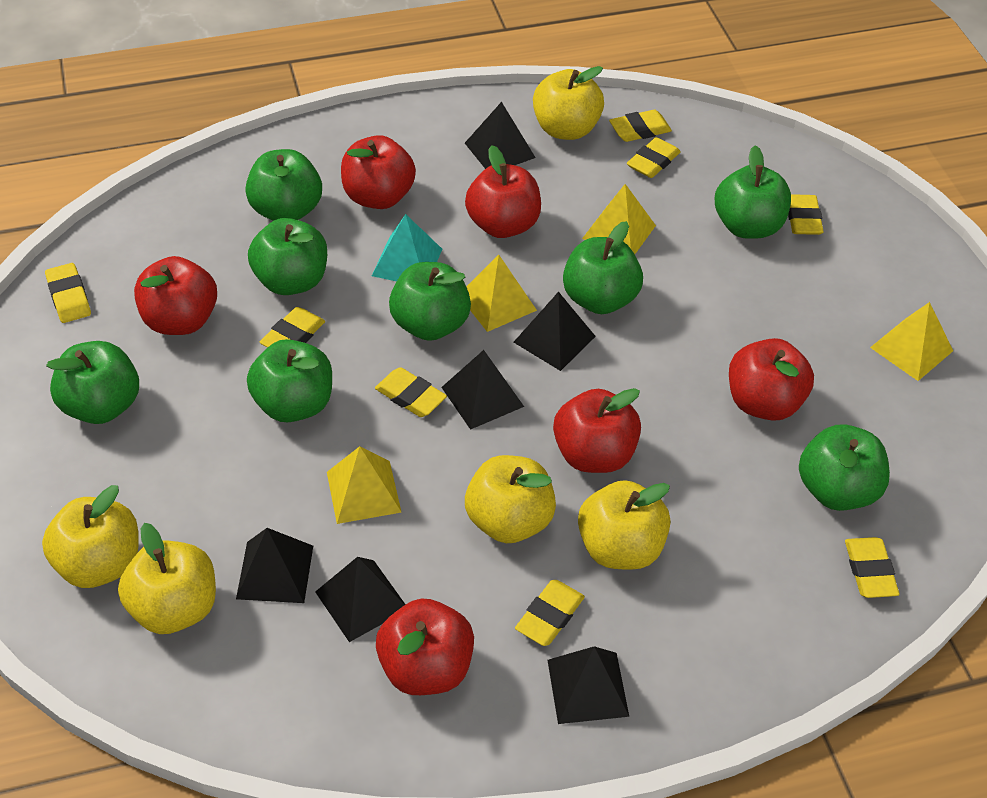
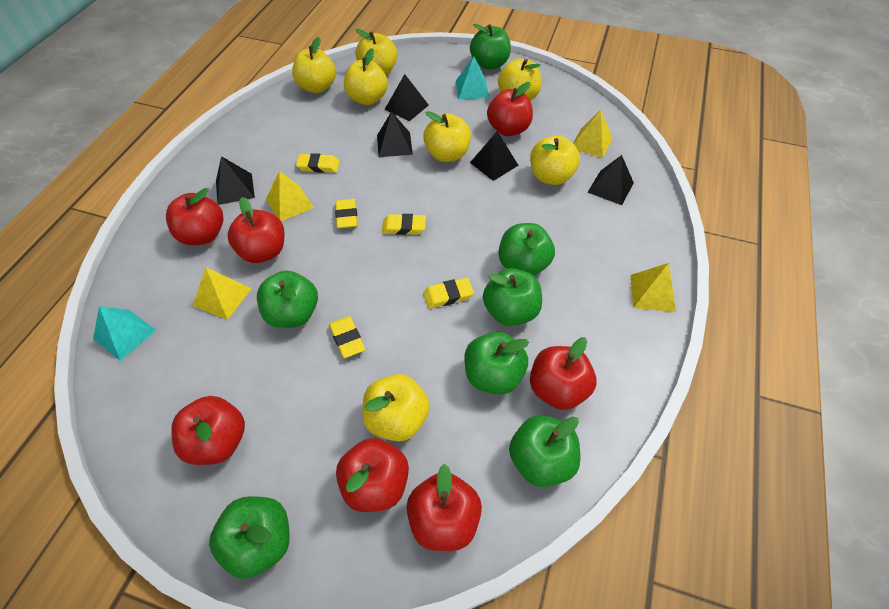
black pyramid: 6 -> 5
green apple: 8 -> 7
red apple: 6 -> 7
turquoise pyramid: 1 -> 2
yellow apple: 5 -> 7
yellow eraser: 8 -> 5

